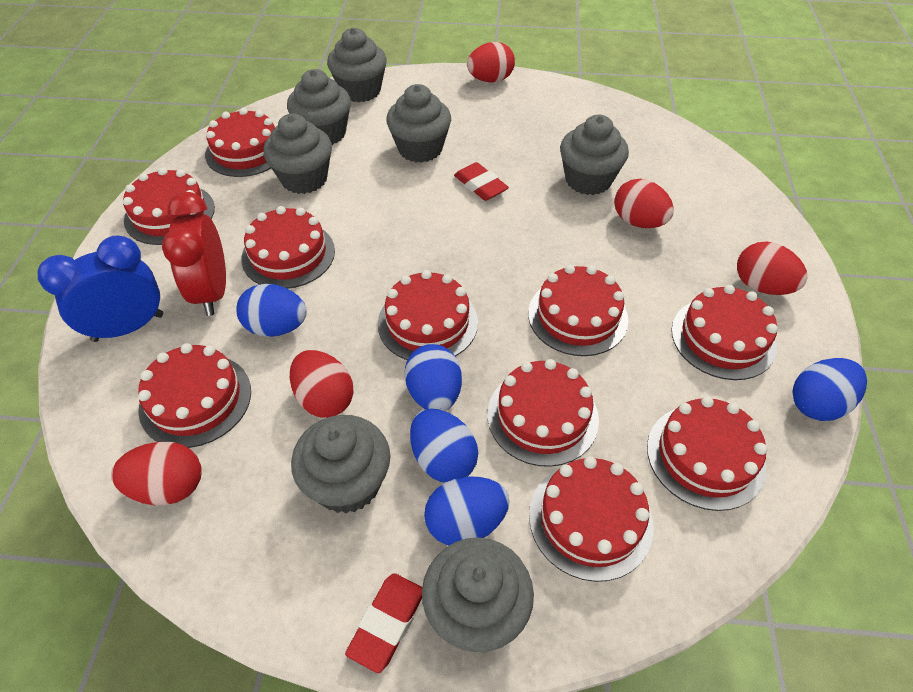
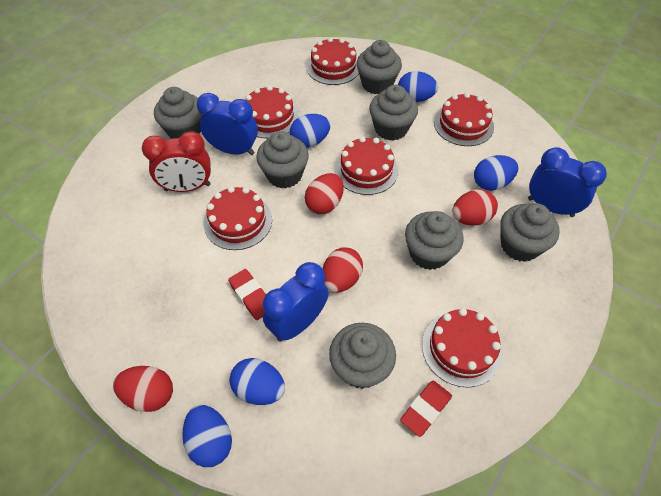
blue clock: 1 -> 3
red cake: 10 -> 6
red egg: 5 -> 4

